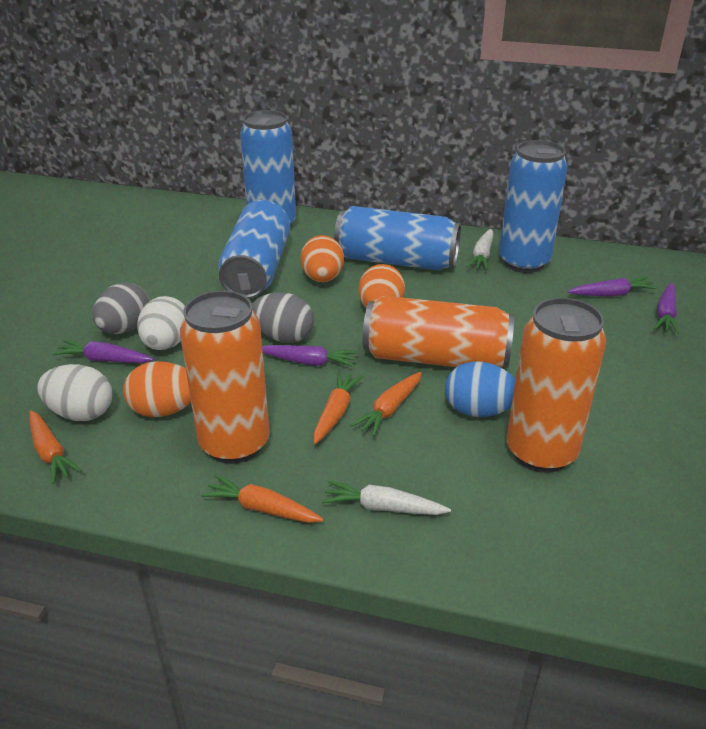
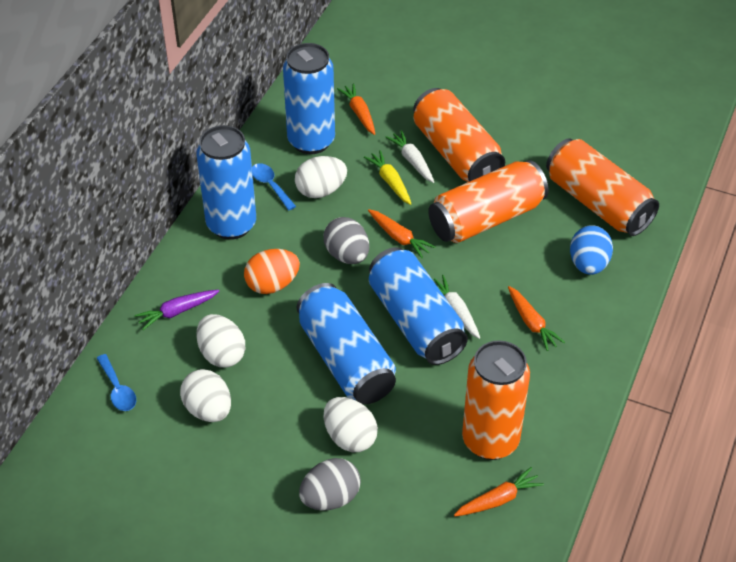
blue spoon: 0 -> 2
orange can: 3 -> 4
orange egg: 3 -> 1
purple carrot: 4 -> 1
white egg: 2 -> 4
yellow carrot: 0 -> 1

